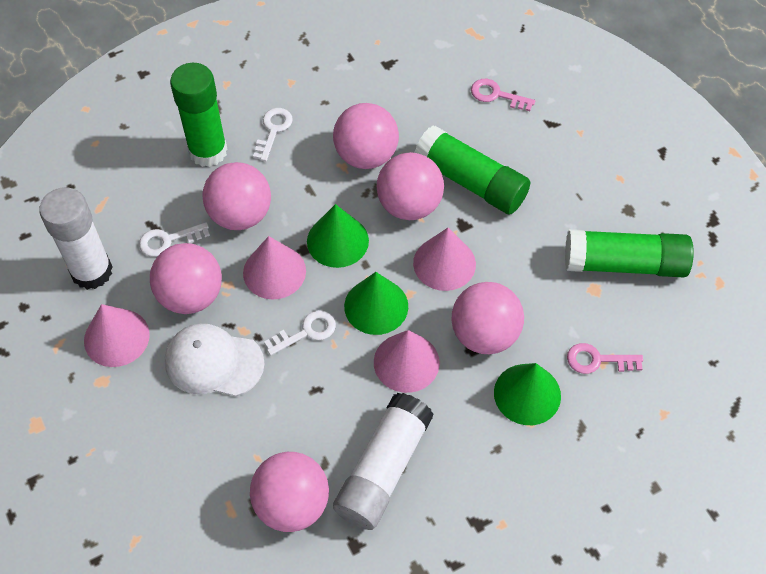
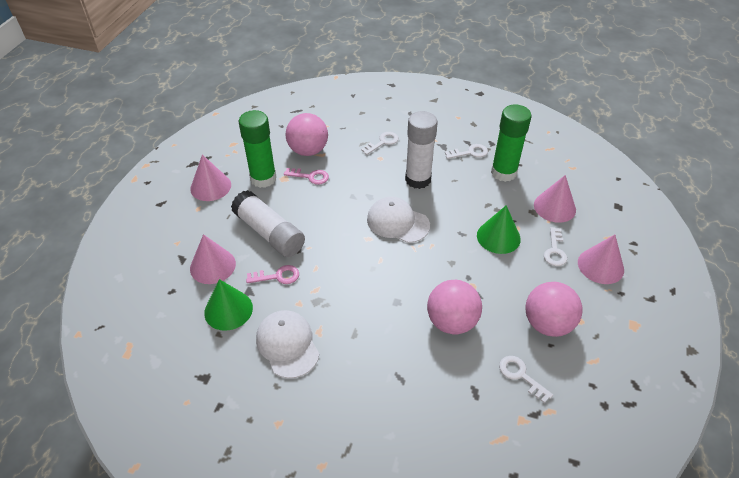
green cone: 3 -> 2
green glue stick: 3 -> 2
pink ball: 6 -> 3
white cap: 1 -> 2
white key: 3 -> 4

